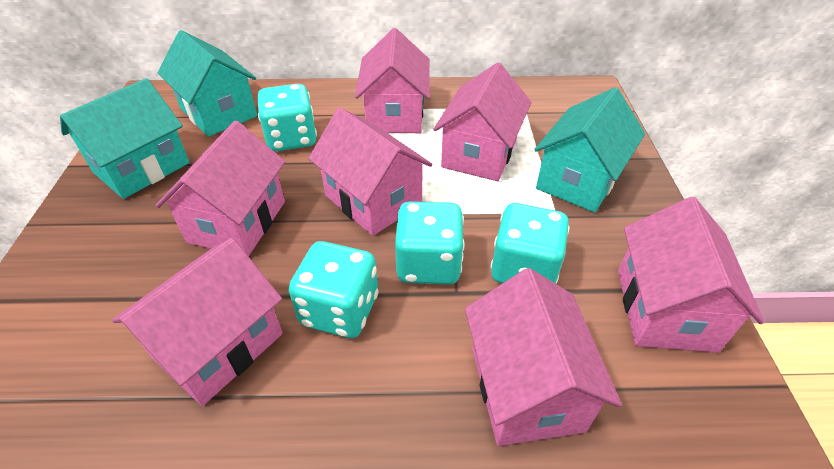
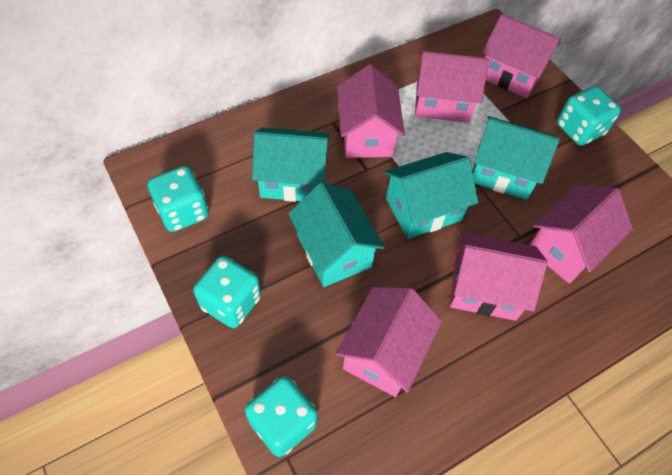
pink house: 7 -> 6
turquoise house: 3 -> 4

